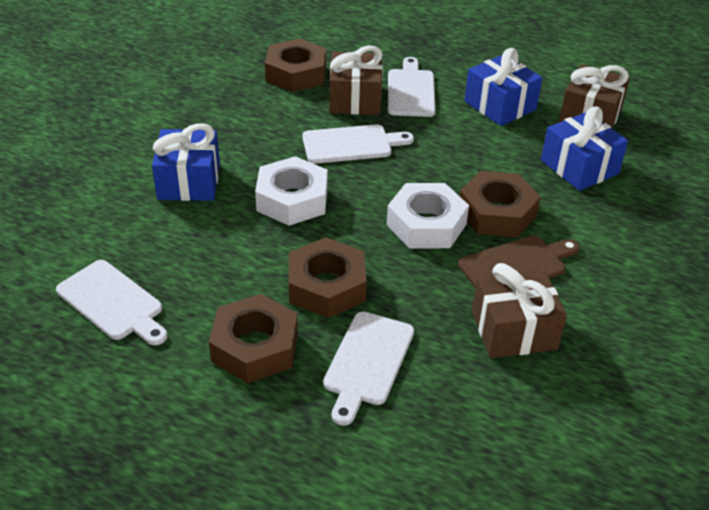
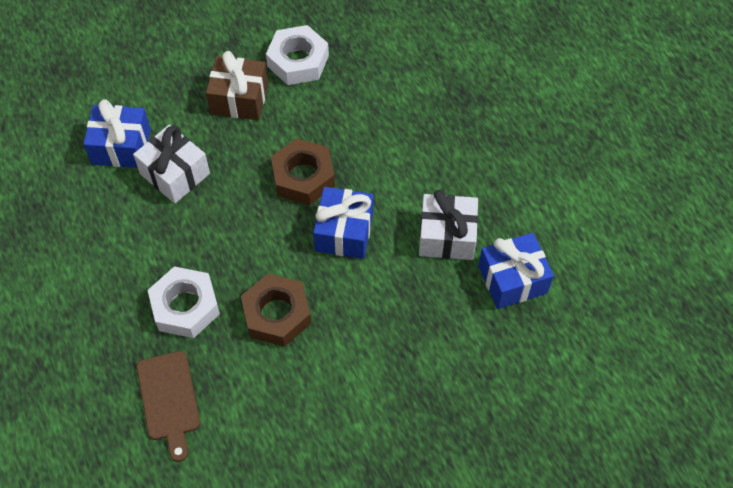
brown gift: 3 -> 1
brown nut: 4 -> 2
white cutting board: 4 -> 0
white gift: 0 -> 2

